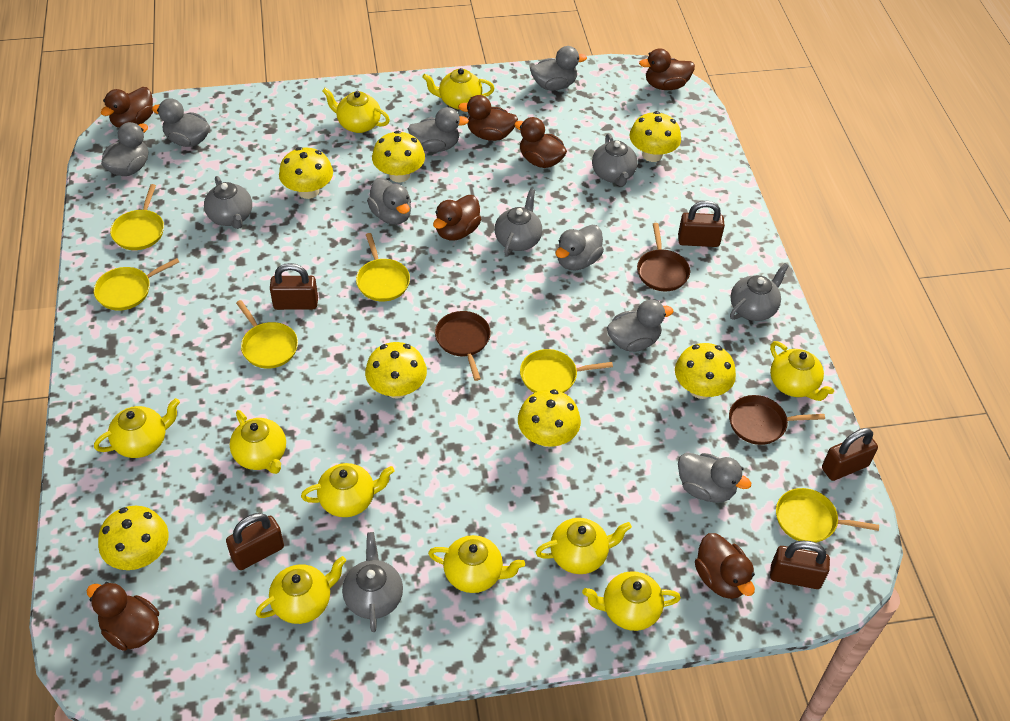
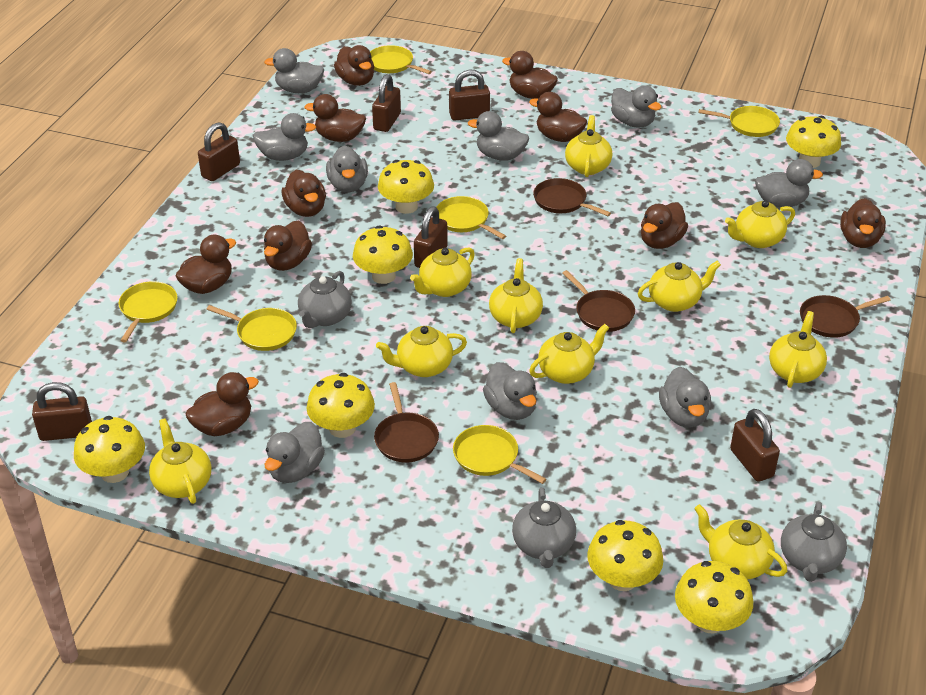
brown duck: 7 -> 10
brown padlock: 5 -> 6
brown pan: 3 -> 4
grey duck: 8 -> 9
grey teapot: 5 -> 3

